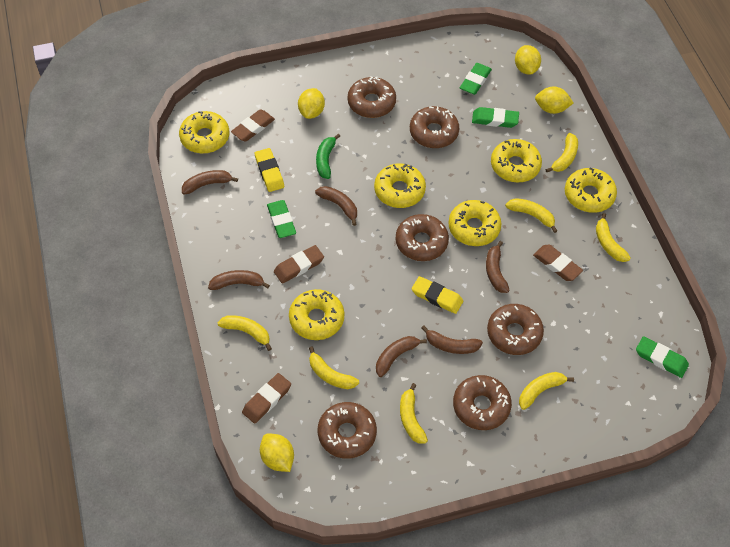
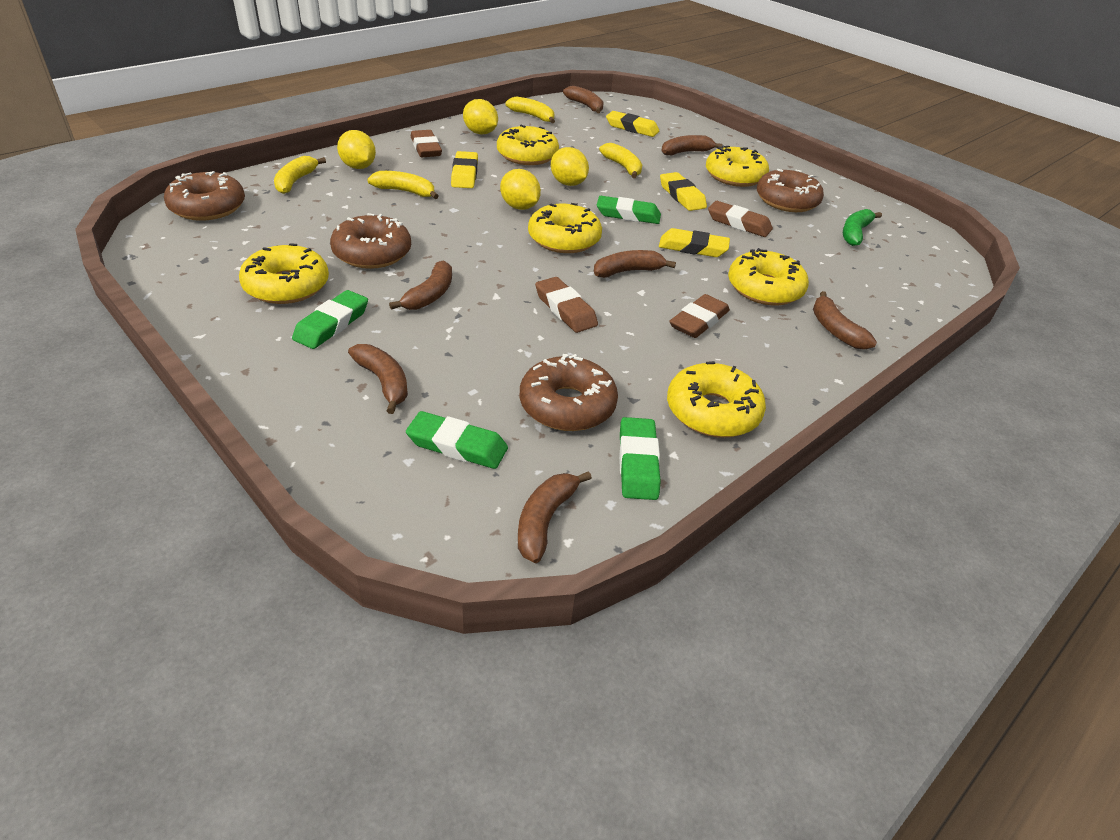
brown banana: 6 -> 7
brown donut: 6 -> 4
yellow banana: 7 -> 4
yellow eraser: 2 -> 4

